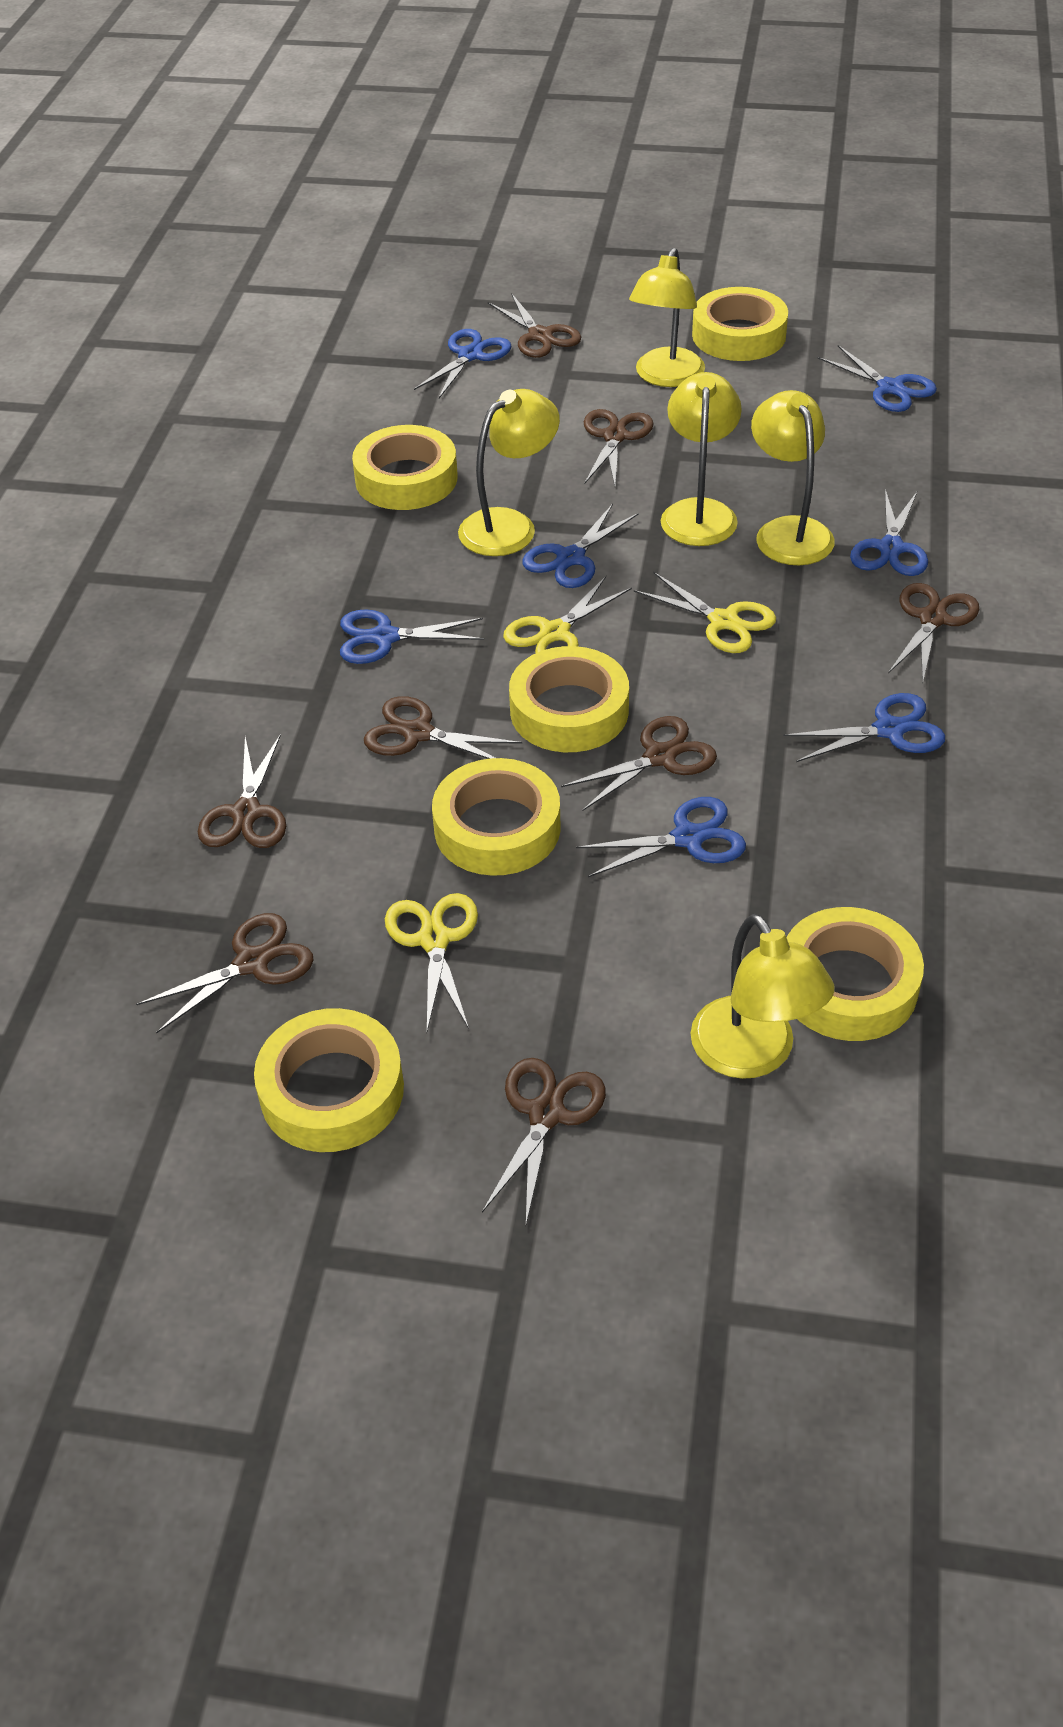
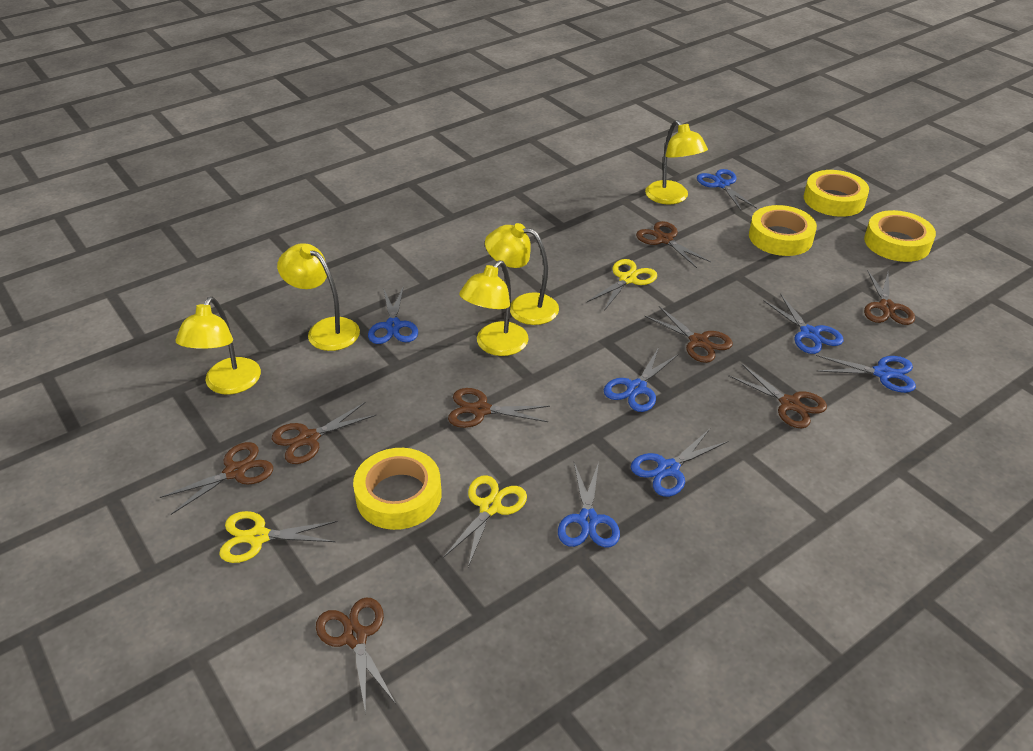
yellow tape: 6 -> 4

